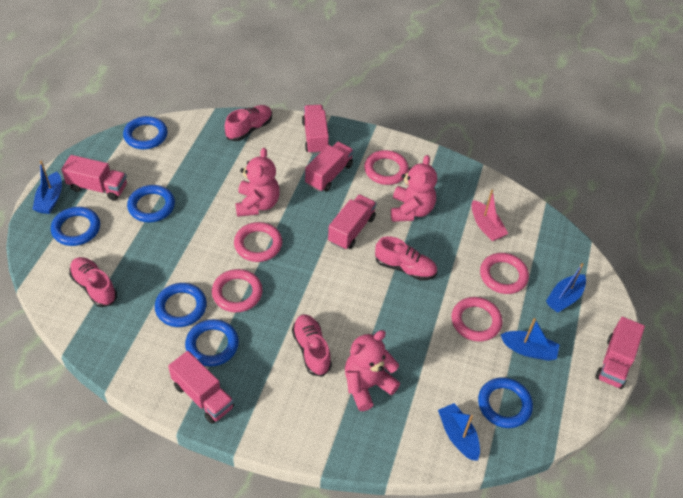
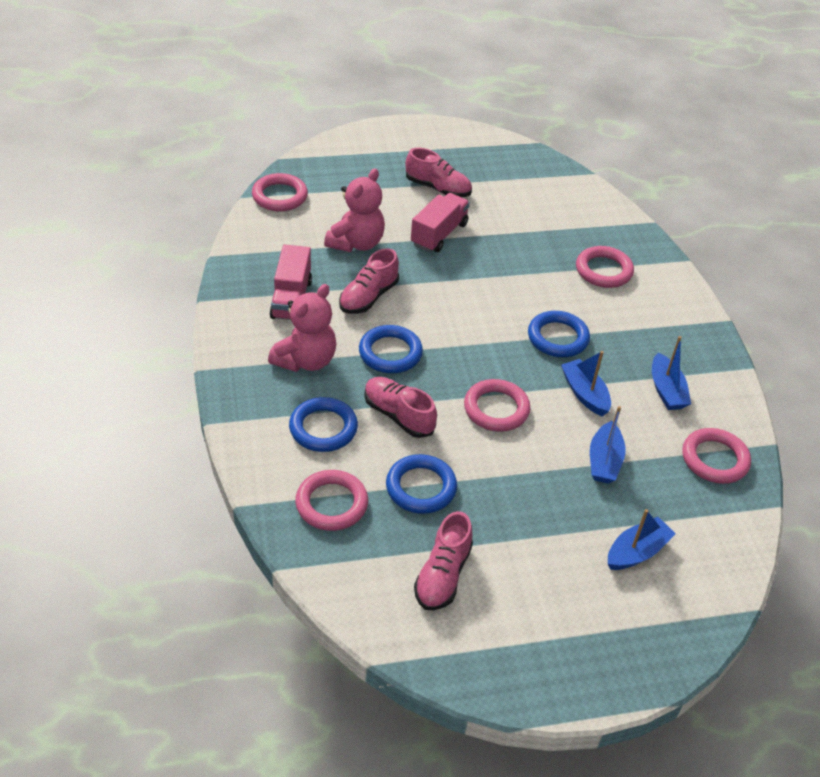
blue ring: 6 -> 4
pink boat: 1 -> 0
pink teddy bear: 3 -> 2
pink truck: 6 -> 2

